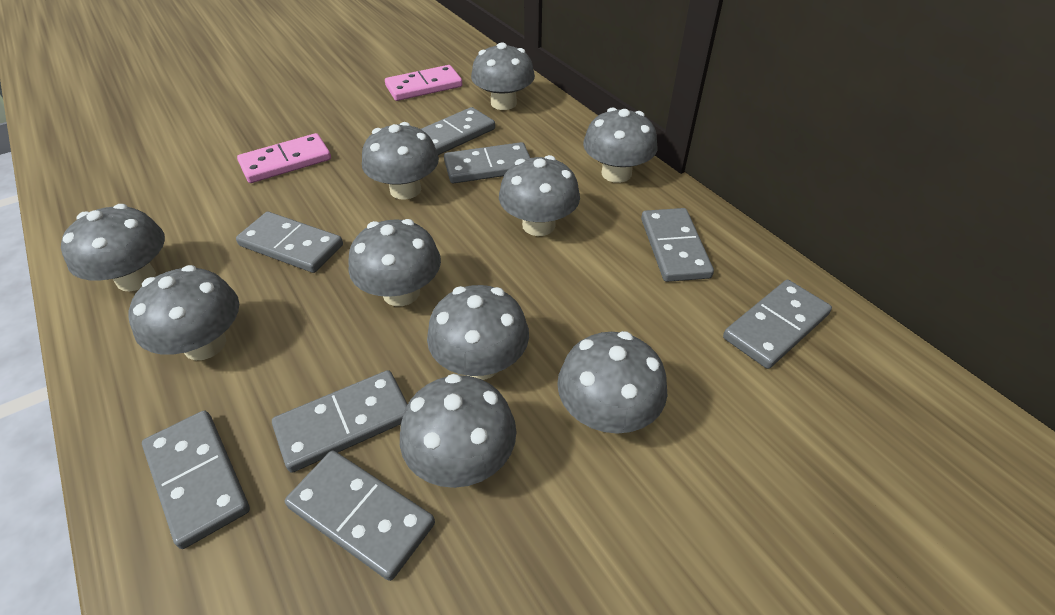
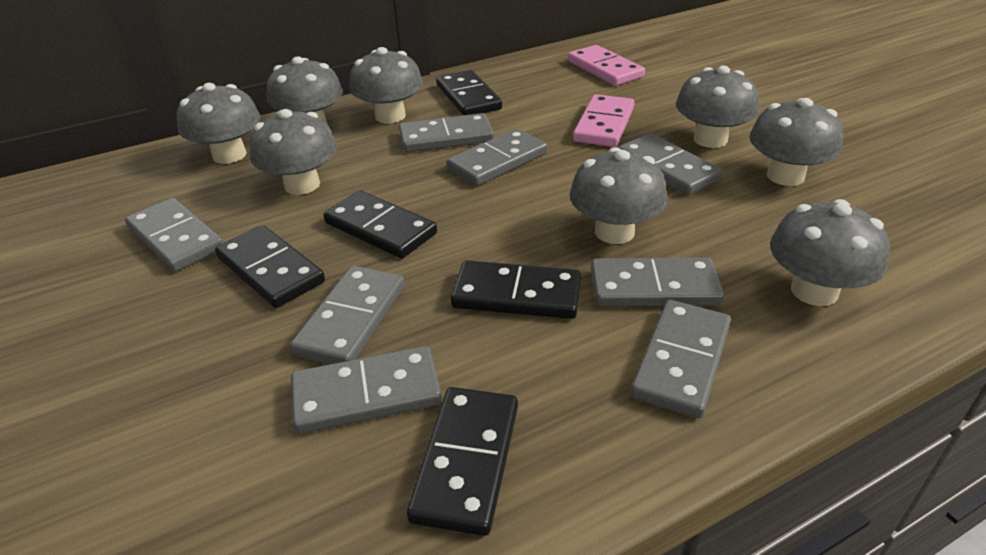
black domino: 0 -> 5
grey mushroom: 10 -> 8

